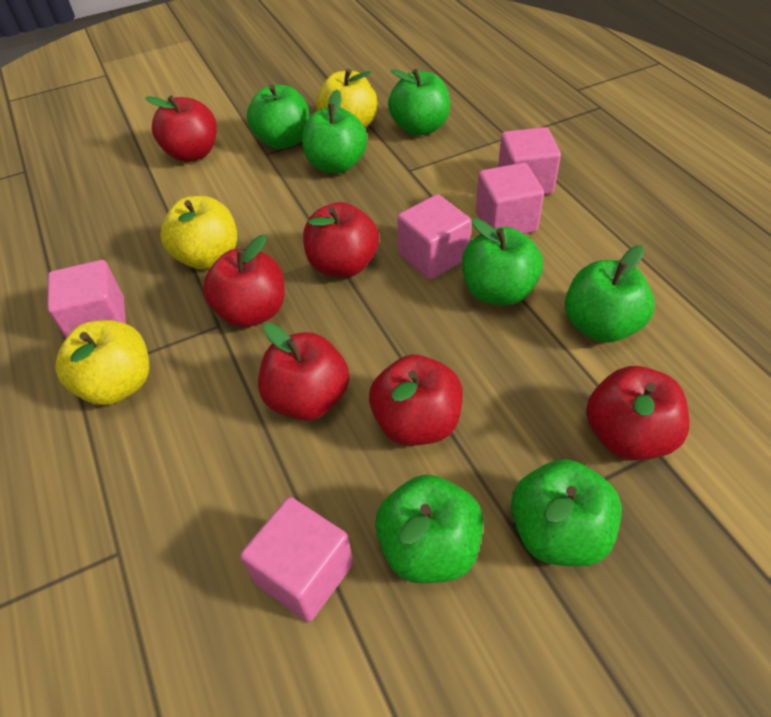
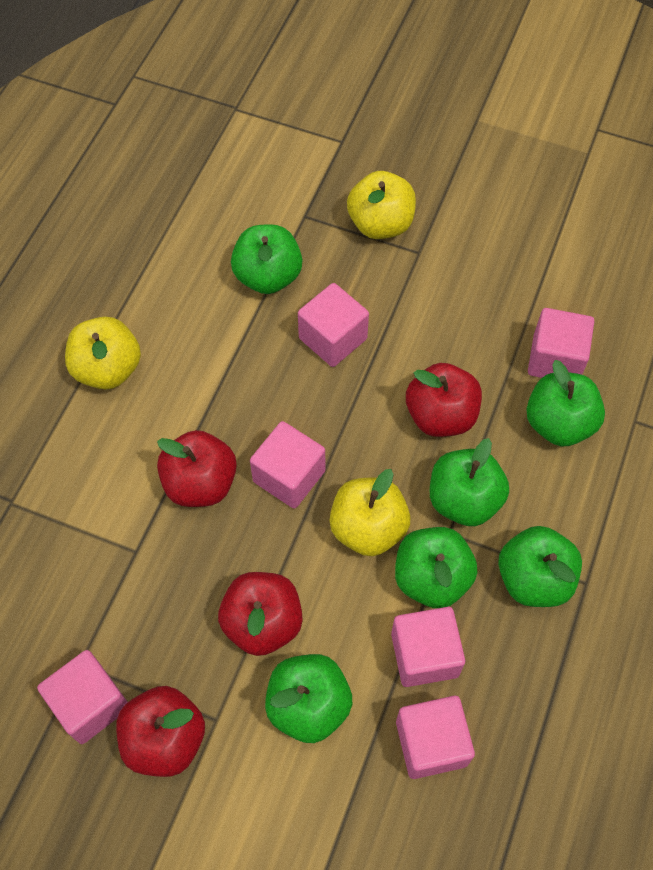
green apple: 7 -> 6
pink cube: 5 -> 6
red apple: 6 -> 4

